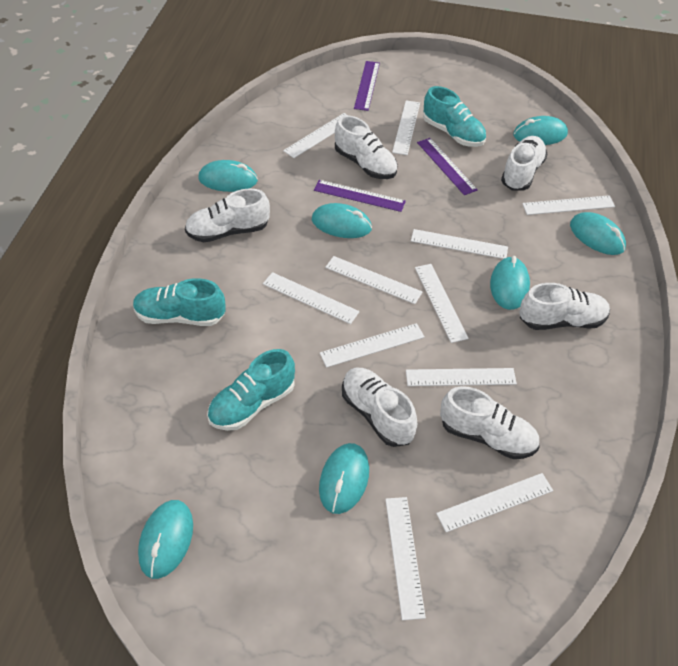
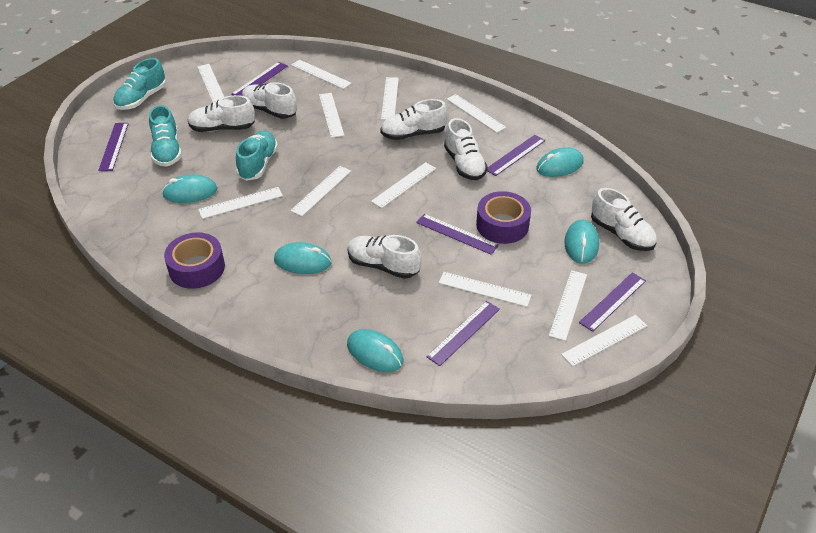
purple ruler: 3 -> 6
purple tape: 0 -> 2
turquoise mouse: 7 -> 5

